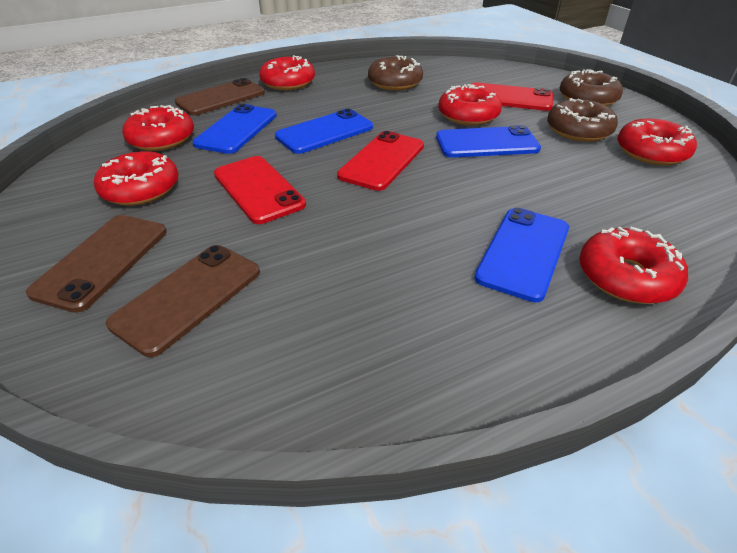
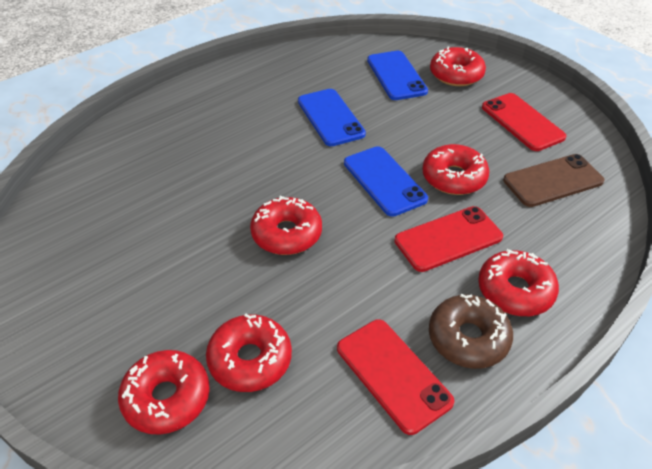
blue phone: 4 -> 3
brown donut: 3 -> 1
brown phone: 3 -> 1

